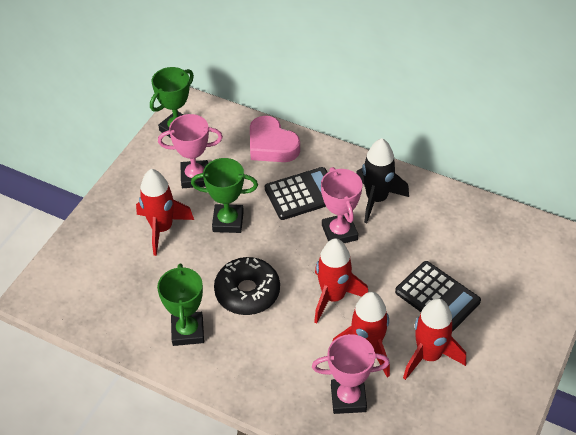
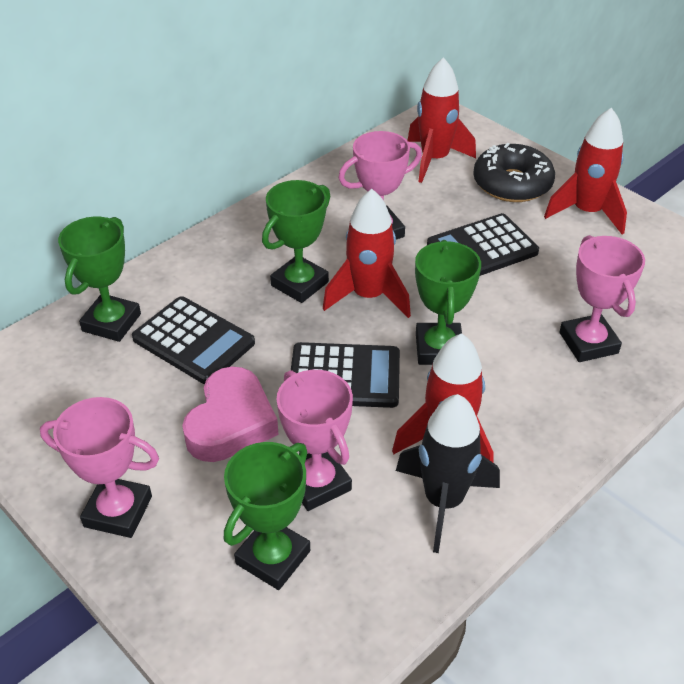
black calculator: 2 -> 3
green trophy: 3 -> 4
pink trophy: 3 -> 4

